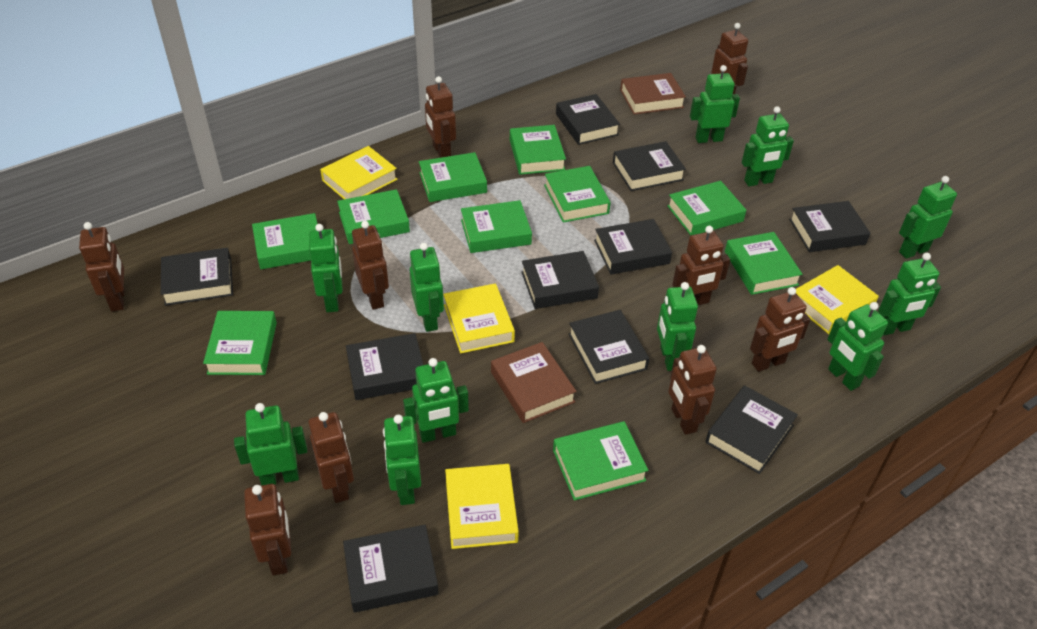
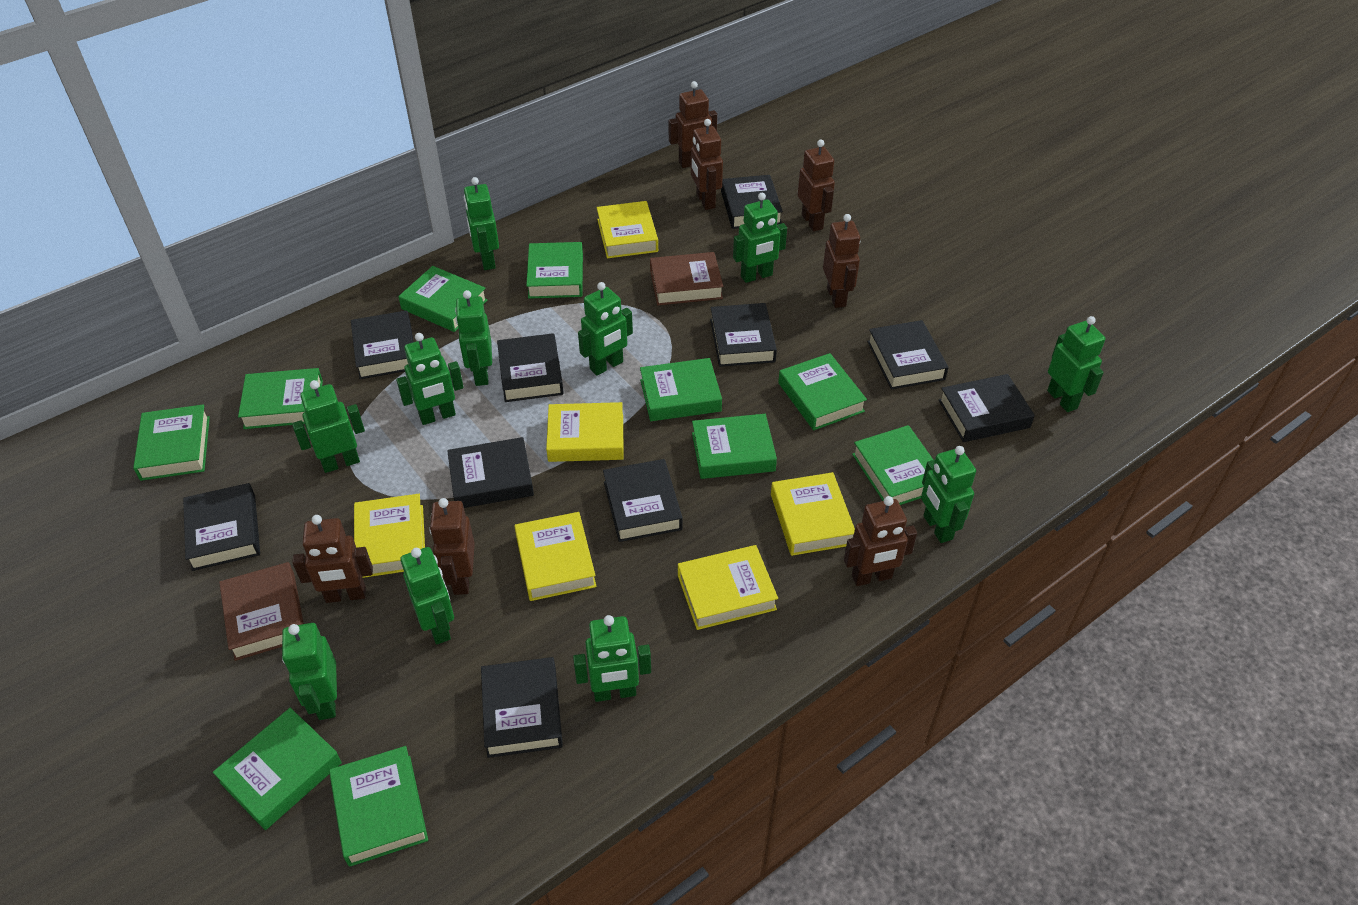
brown robot: 9 -> 7
yellow book: 4 -> 6

